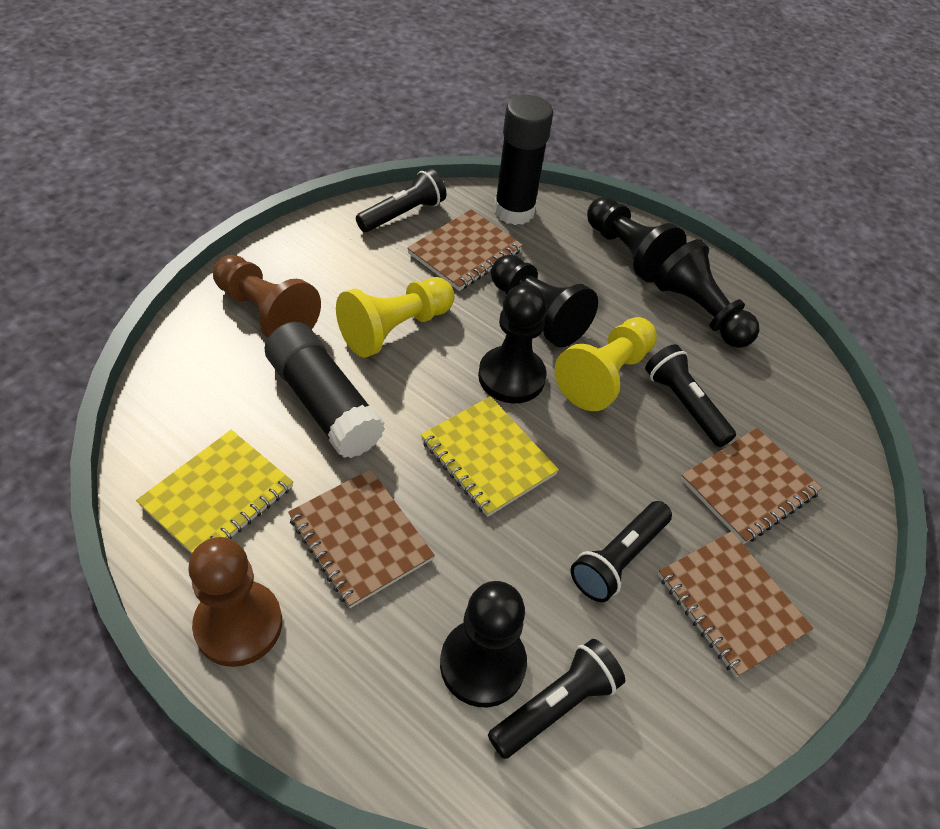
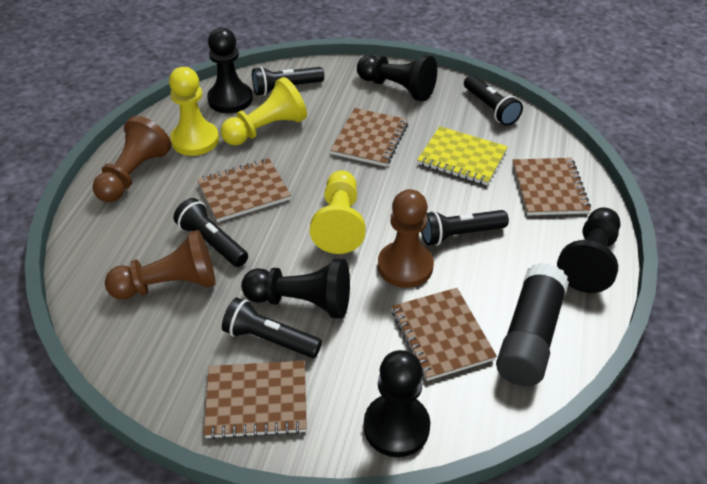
black flashlight: 4 -> 5
black glue stick: 2 -> 1
brown notebook: 4 -> 5
brown pawn: 2 -> 3
yellow notebook: 2 -> 1
yellow pawn: 2 -> 3

